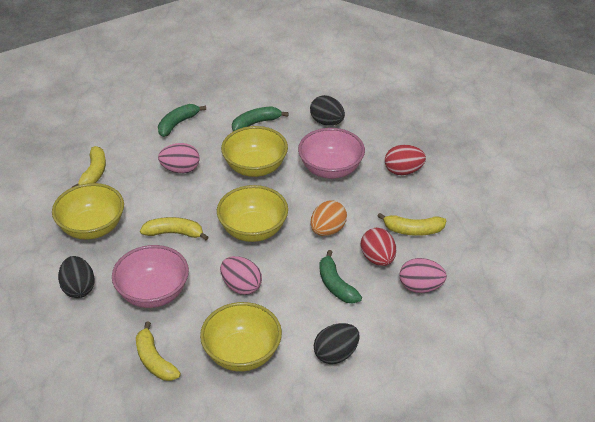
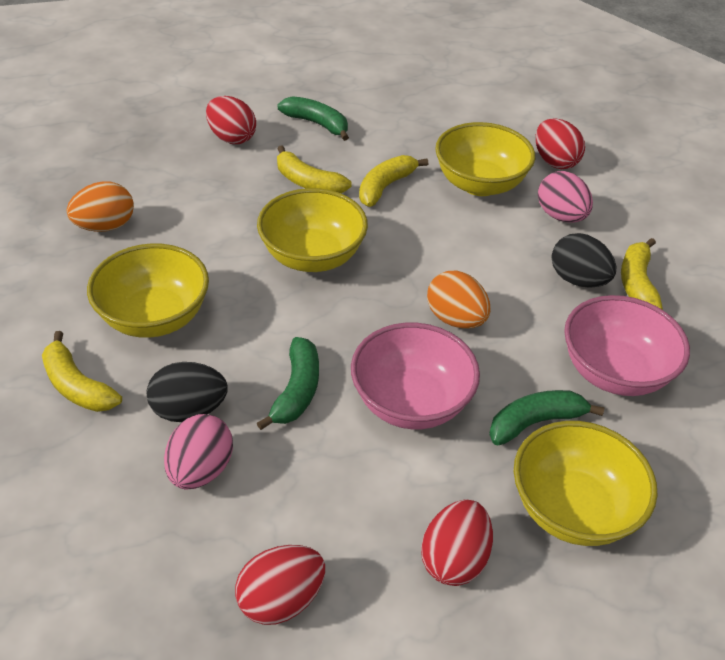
black egg: 3 -> 2
orange egg: 1 -> 2
pink egg: 3 -> 2
red egg: 2 -> 4

